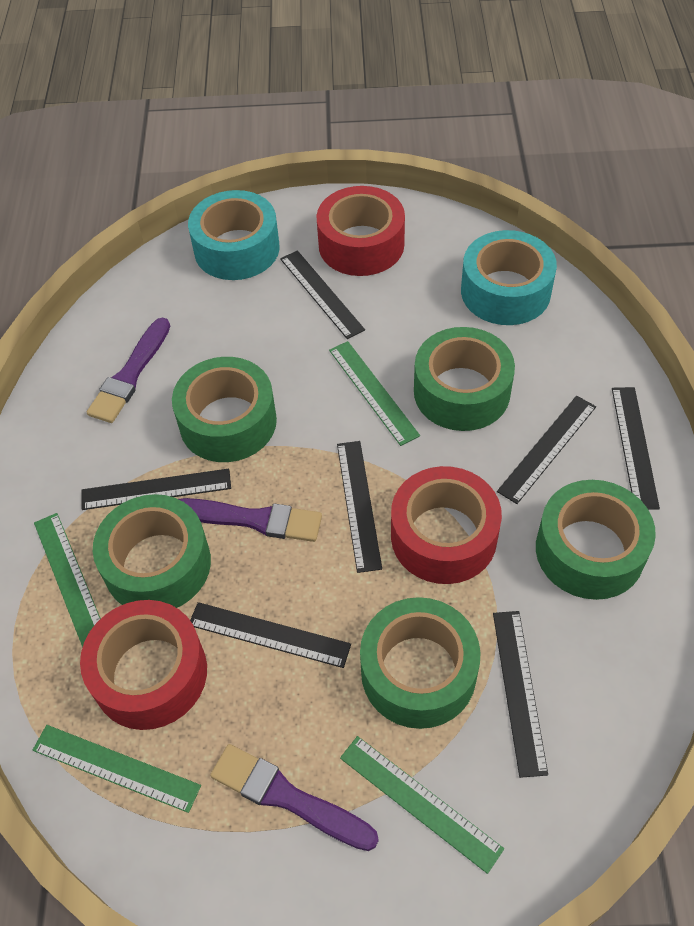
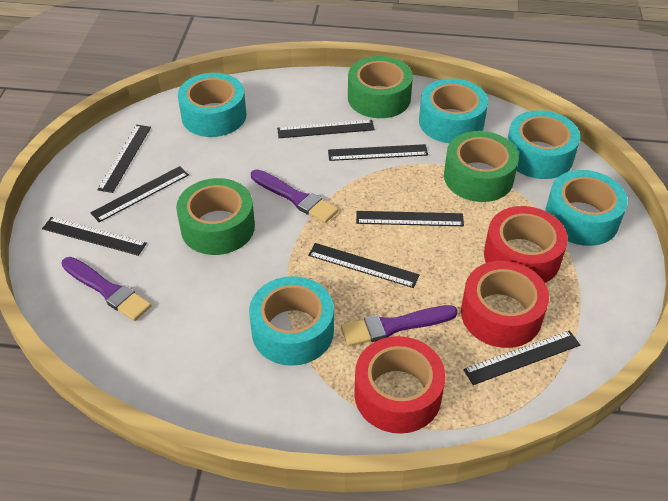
black ruler: 7 -> 8
green ruler: 4 -> 0
green tape: 5 -> 3
turquoise tape: 2 -> 5

